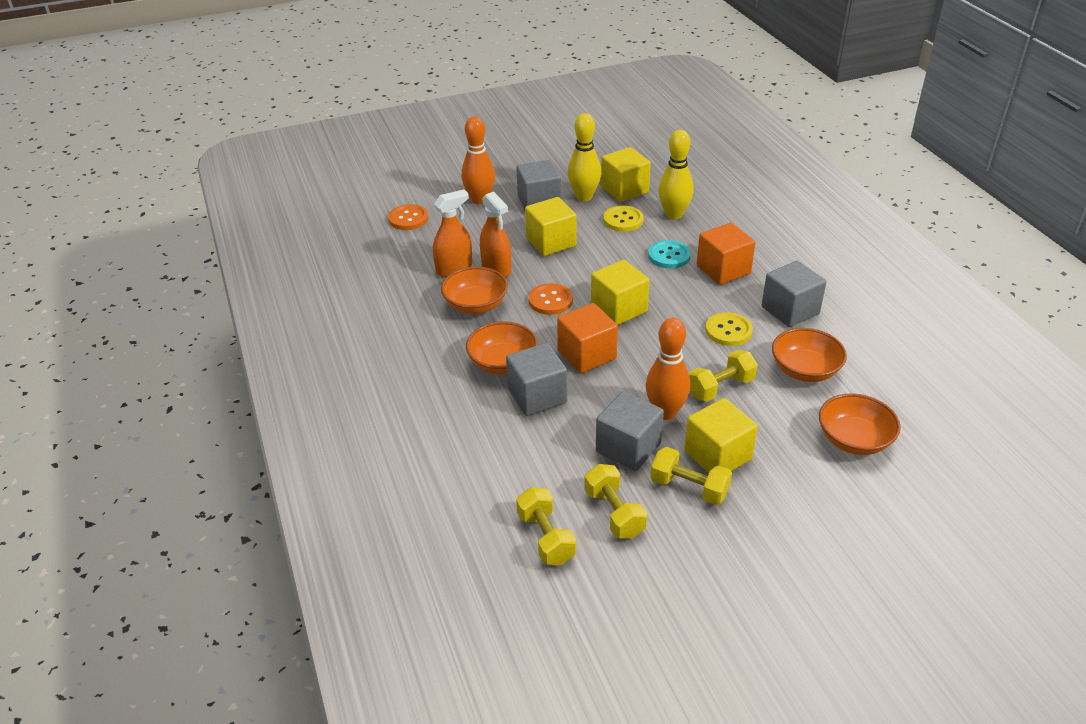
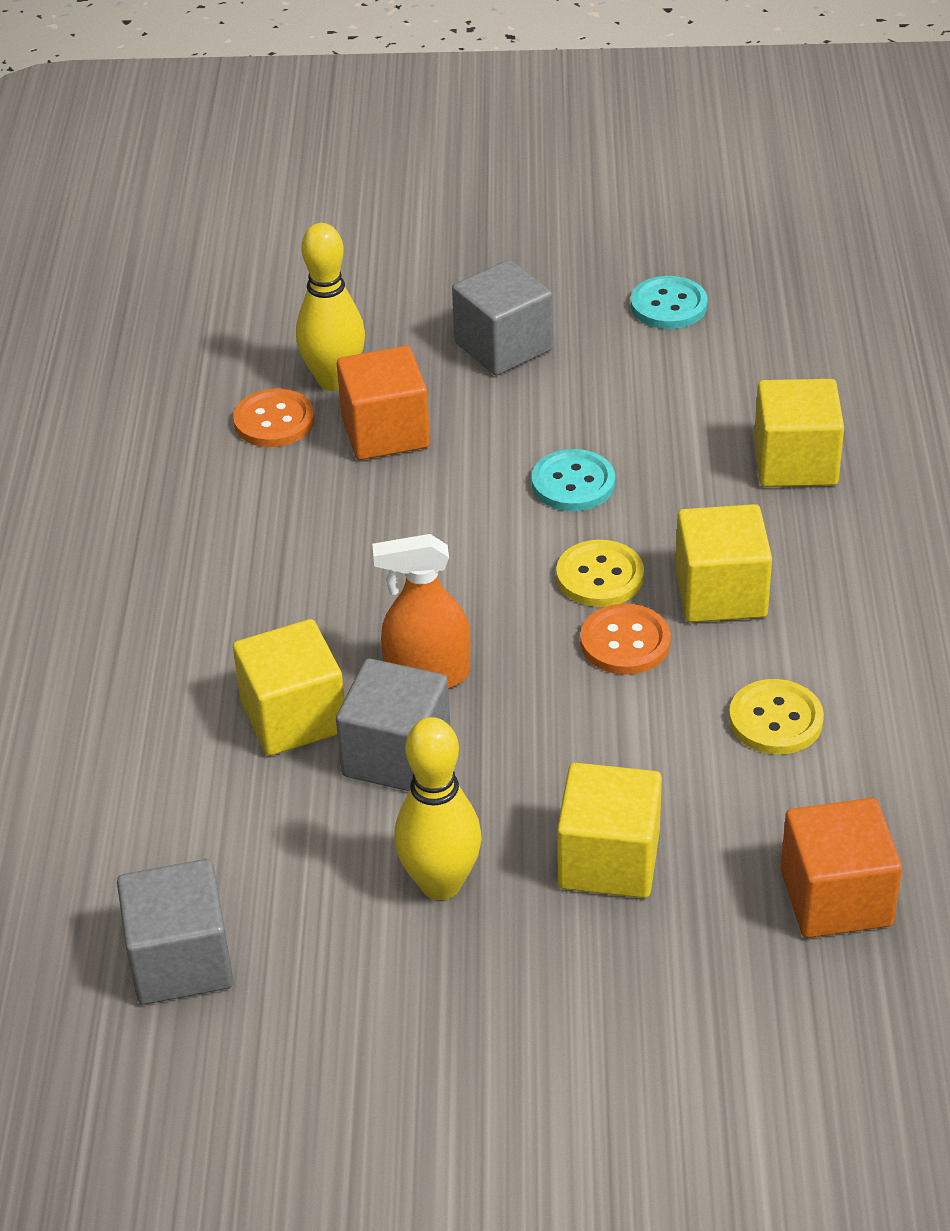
grey cube: 4 -> 3
orange bowl: 4 -> 0
orange bowling pin: 2 -> 0
orange spray bottle: 2 -> 1
turquoise button: 1 -> 2
yellow dumbbell: 4 -> 0

